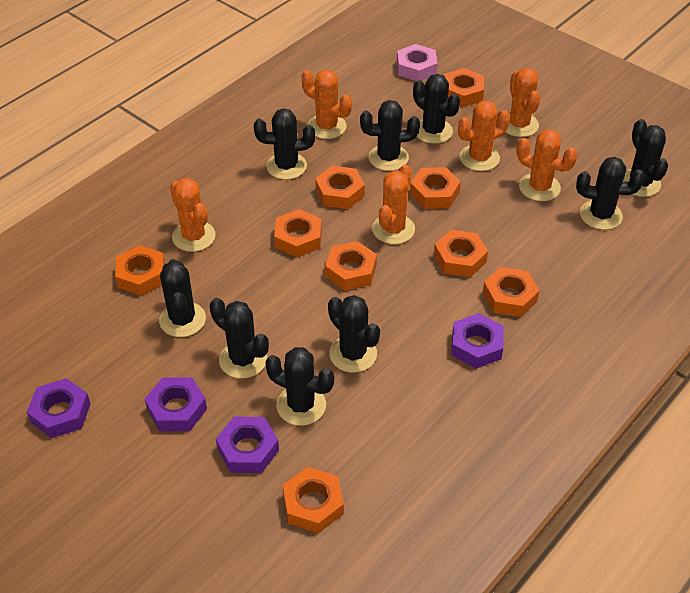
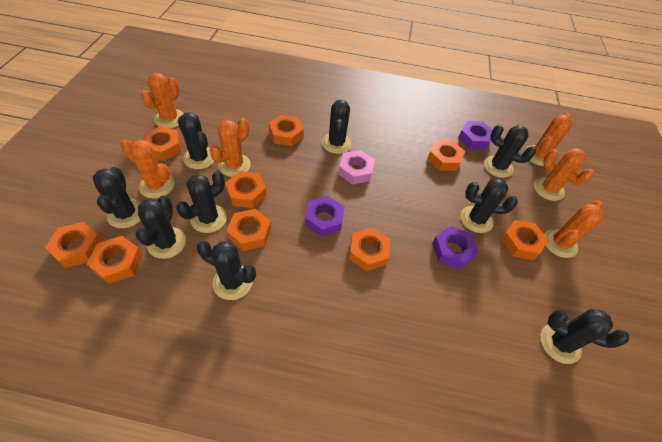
purple nut: 4 -> 3

